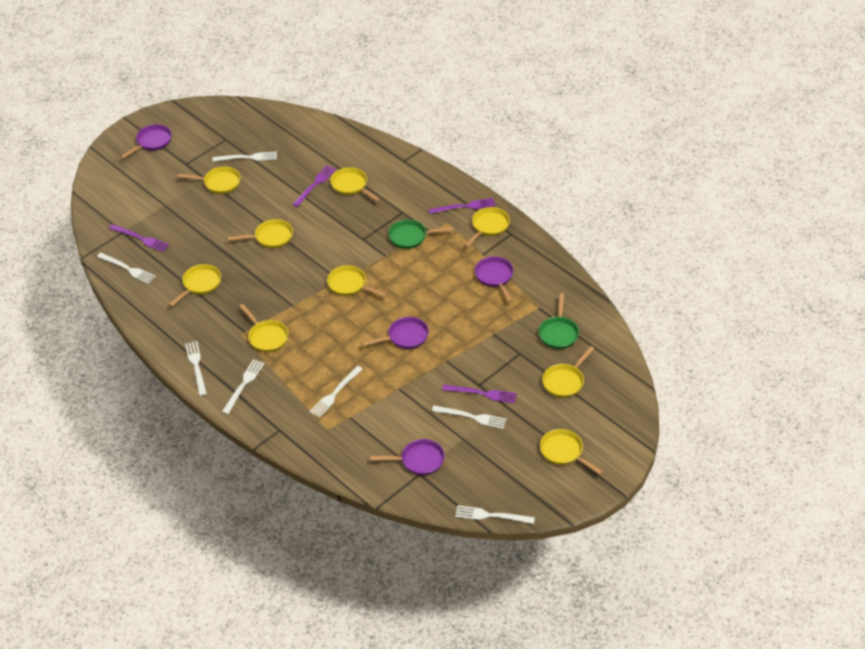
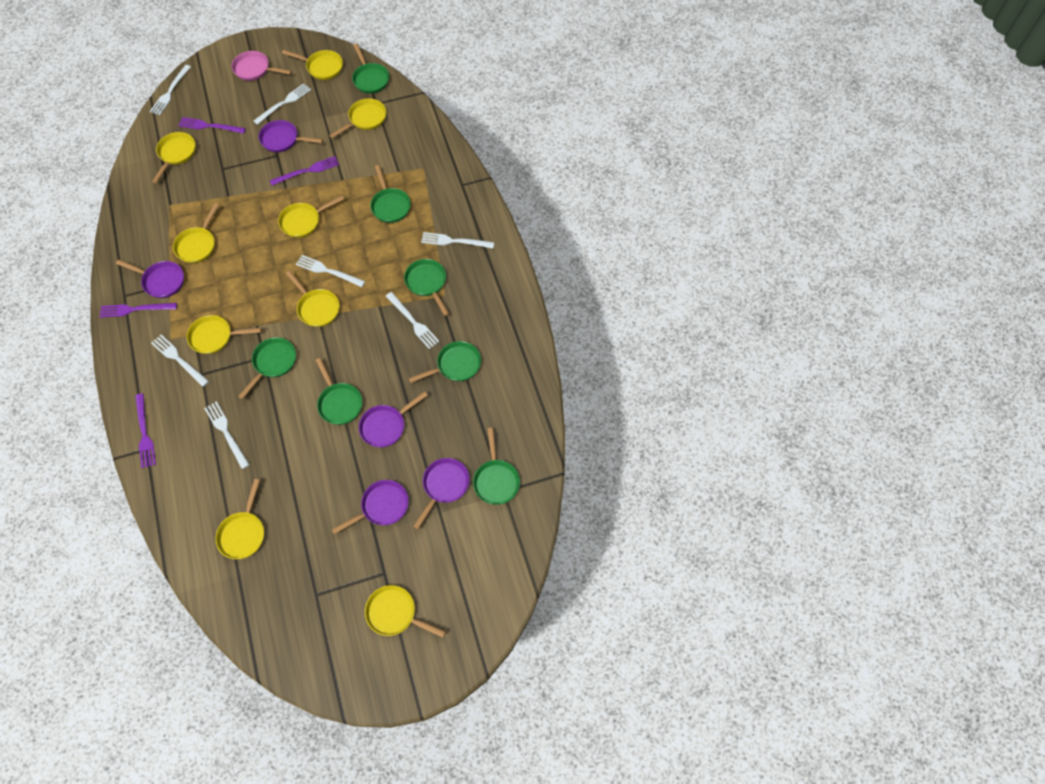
green pan: 2 -> 7
pink pan: 0 -> 1
purple pan: 4 -> 5

